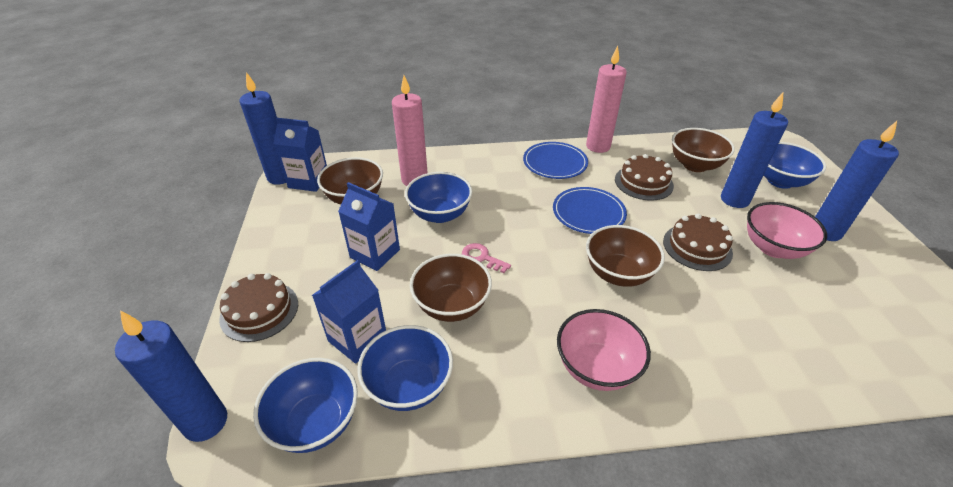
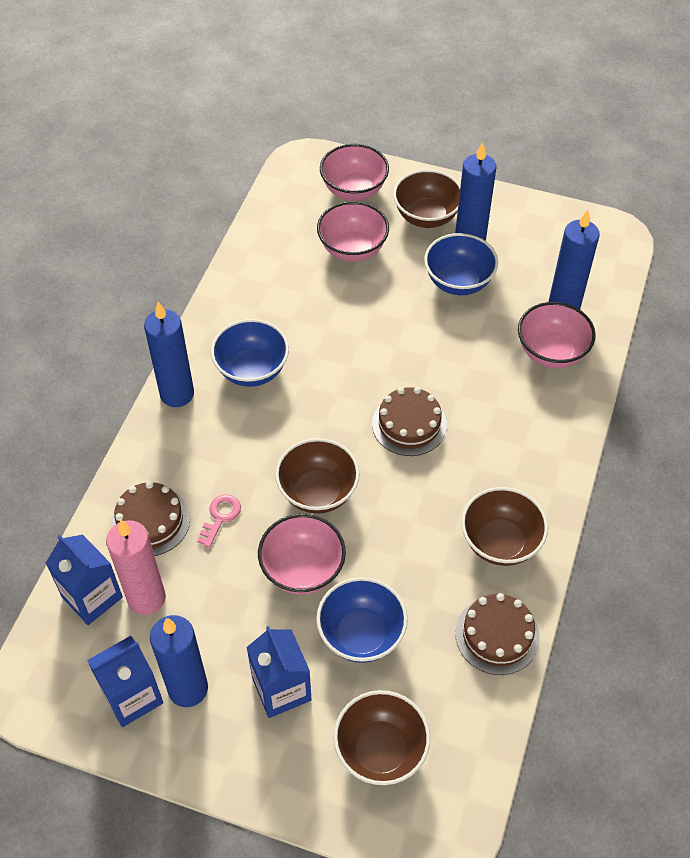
blue bowl: 4 -> 3
blue plate: 2 -> 0
pink bowl: 2 -> 4
pink candle: 2 -> 1

